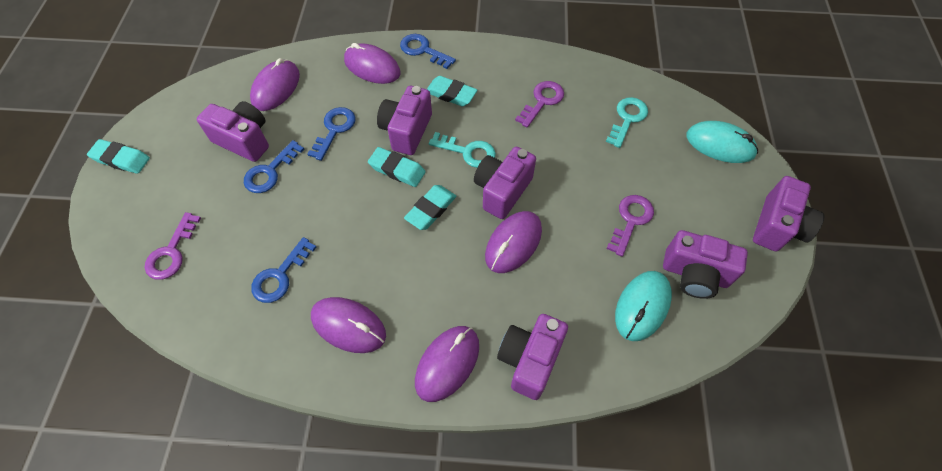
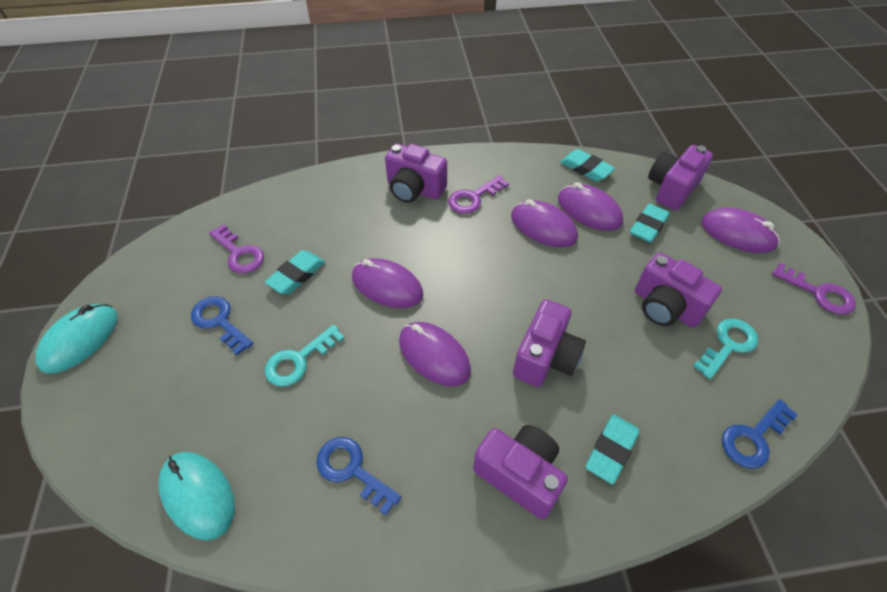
blue key: 4 -> 3
purple camera: 6 -> 5

